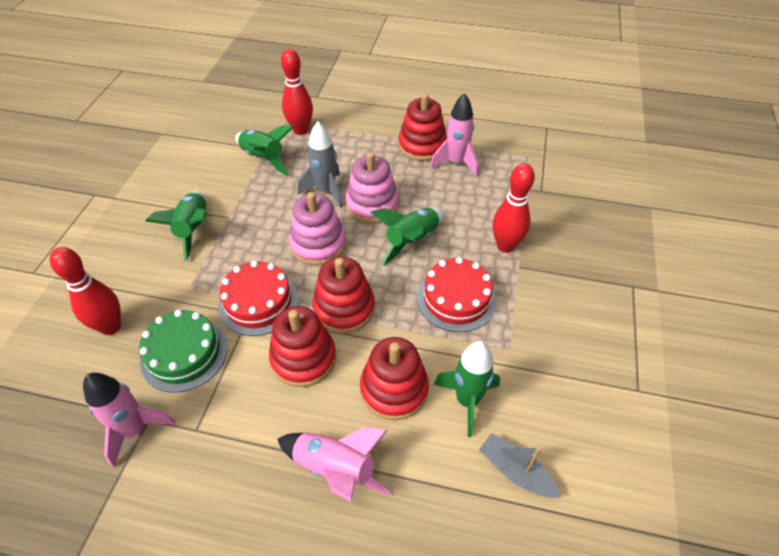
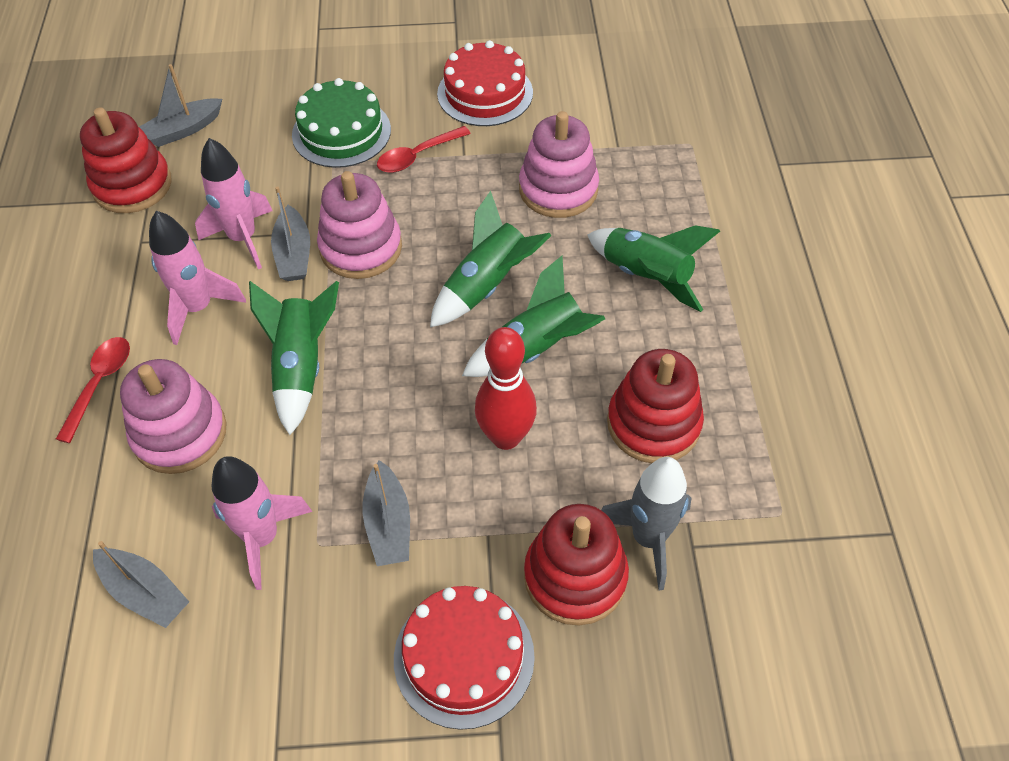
grey boat: 1 -> 4
pink stacking toy: 2 -> 3
red bowling pin: 3 -> 1
red spoon: 0 -> 2
red stacking toy: 4 -> 3

